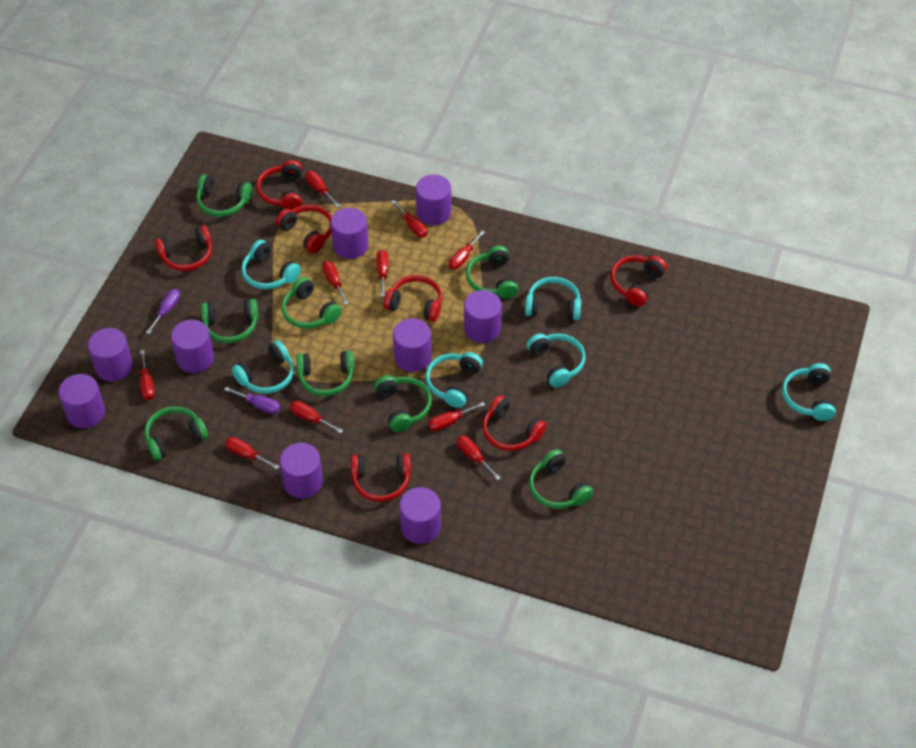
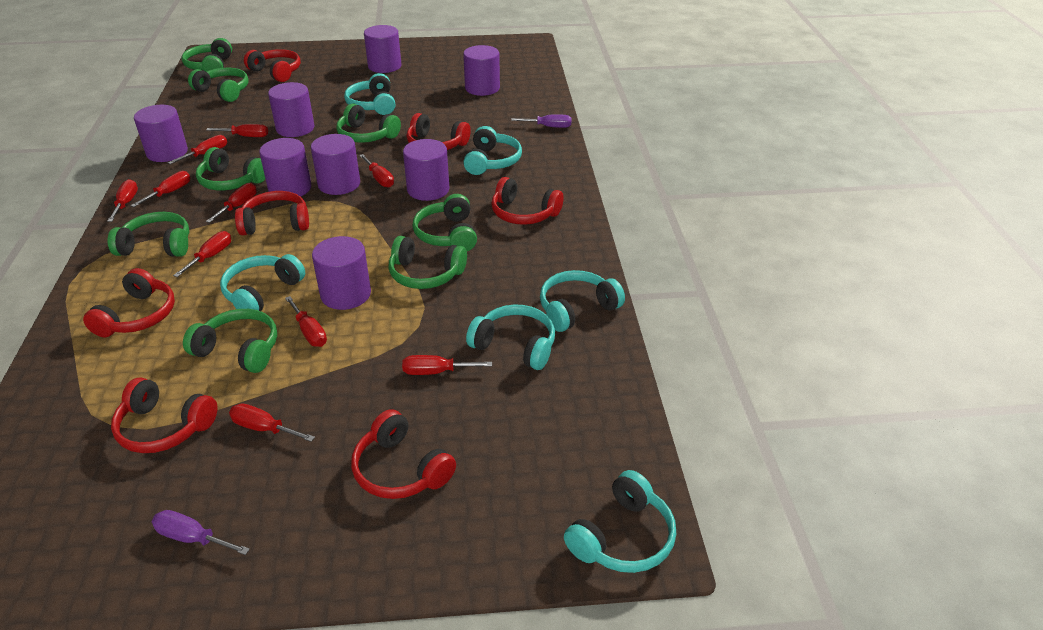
purple cylinder: 9 -> 8

